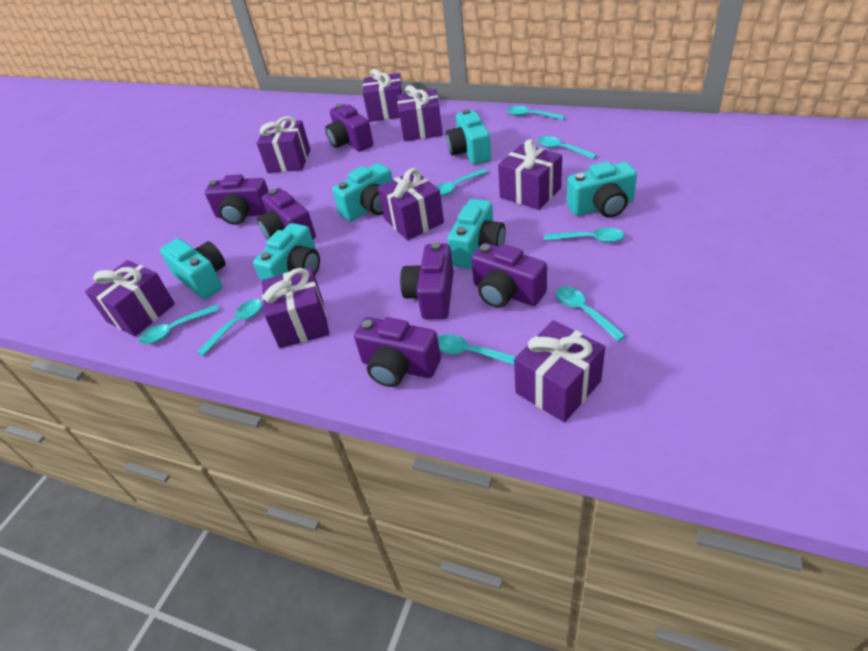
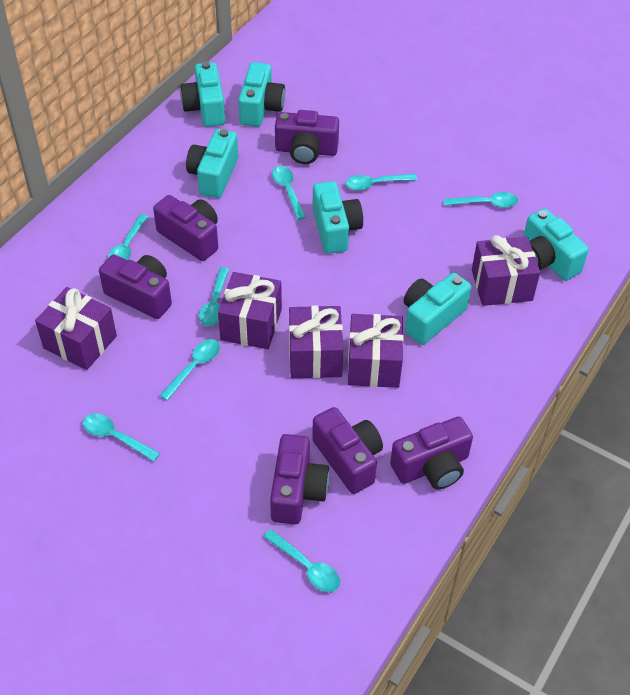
purple gift: 8 -> 5

